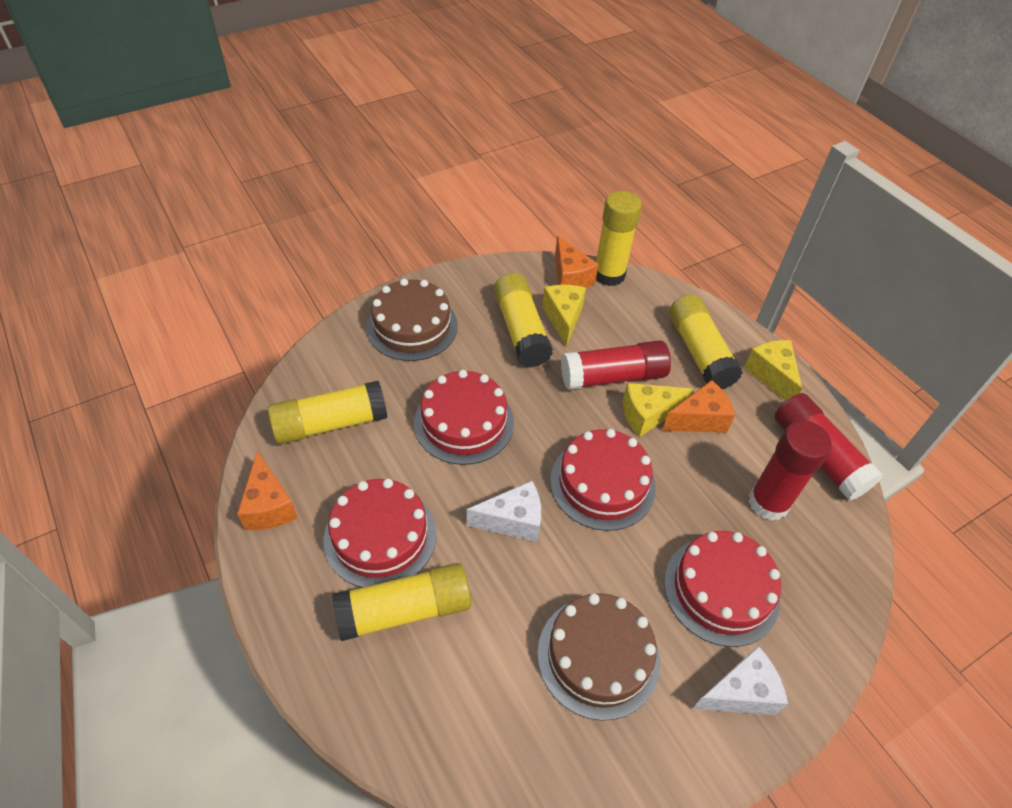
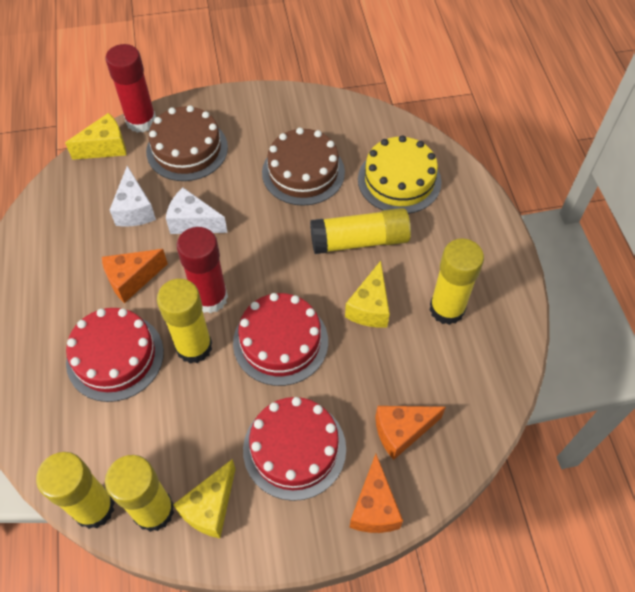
red cake: 4 -> 3
red glue stick: 3 -> 2
yellow cake: 0 -> 1

